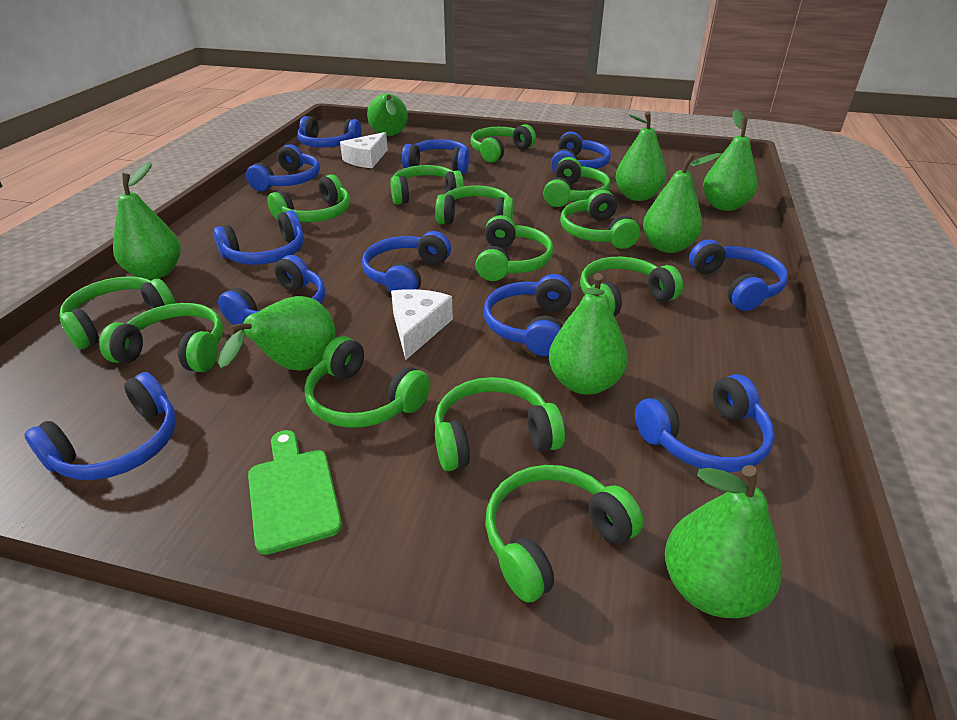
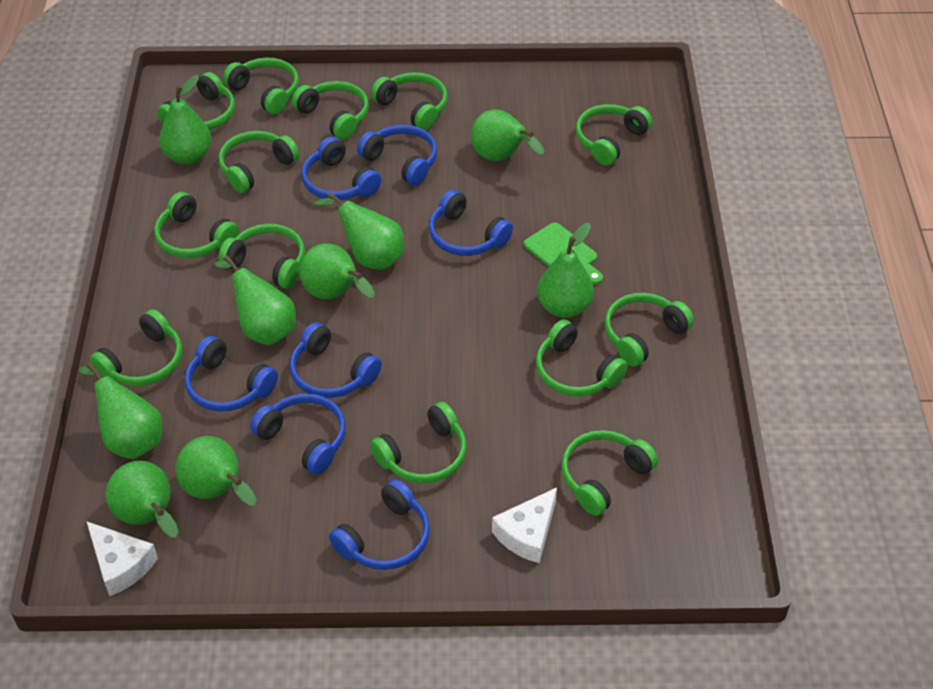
blue headphones: 11 -> 7
green pear: 8 -> 9

